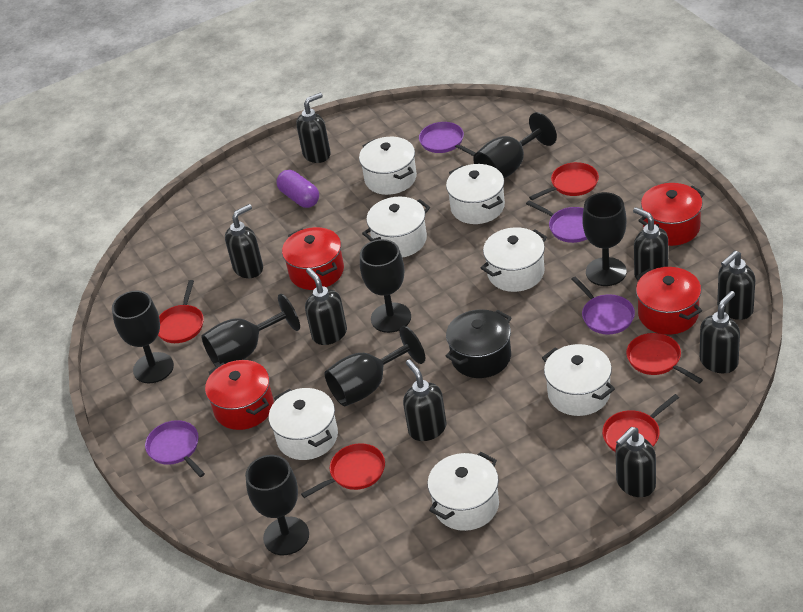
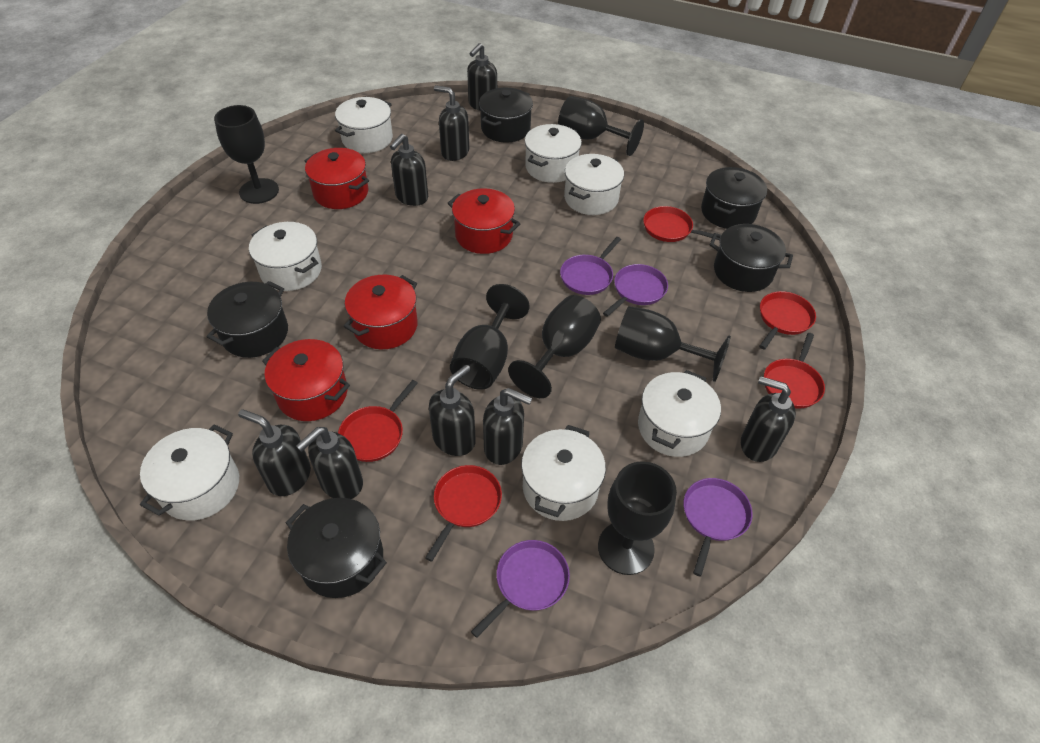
black goblet: 7 -> 6
black pot: 1 -> 5
purple capsule: 1 -> 0

